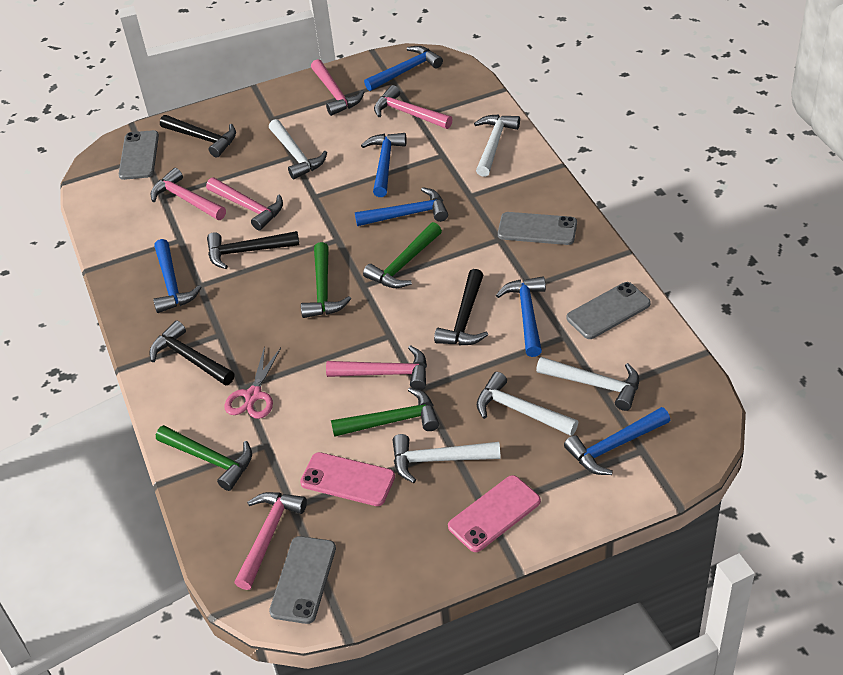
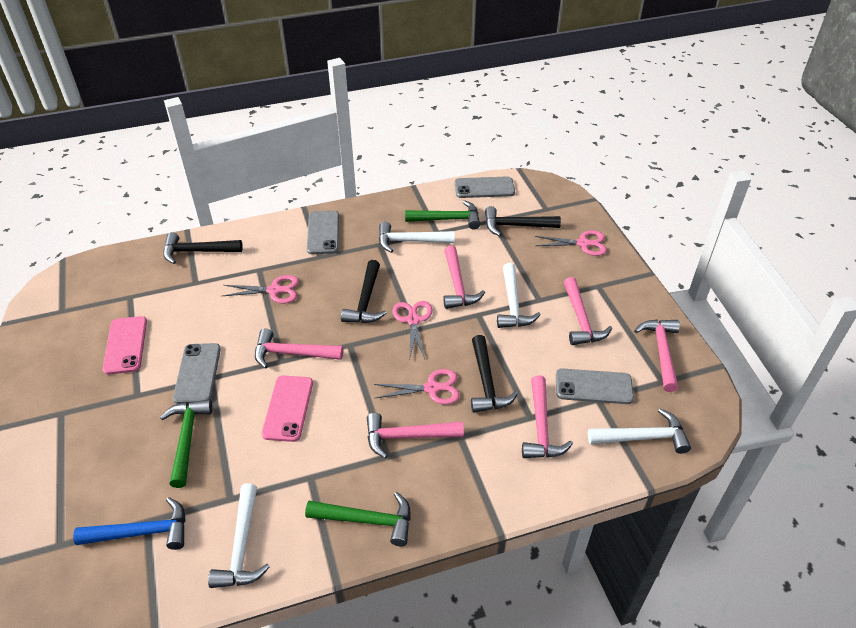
blue hammer: 6 -> 1
green hammer: 4 -> 3
pink scissors: 1 -> 4
white hammer: 5 -> 4

